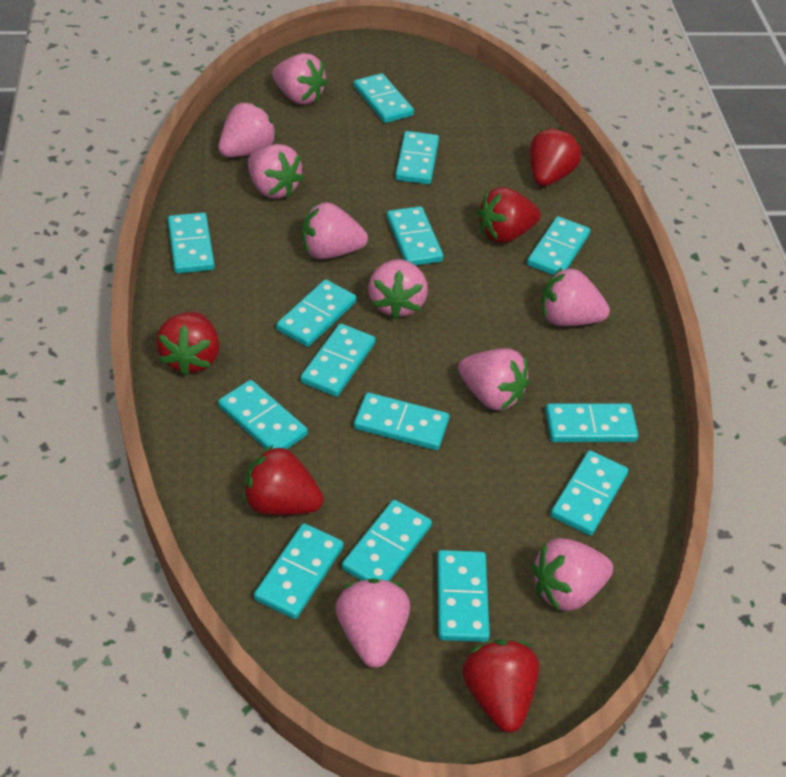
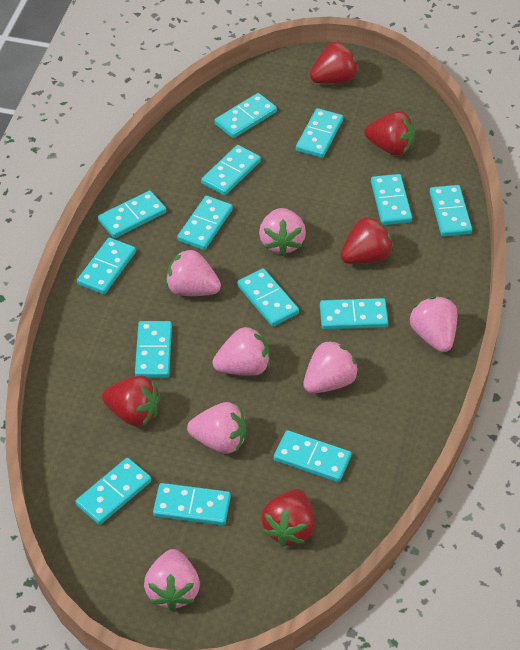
pink strawberry: 9 -> 7

